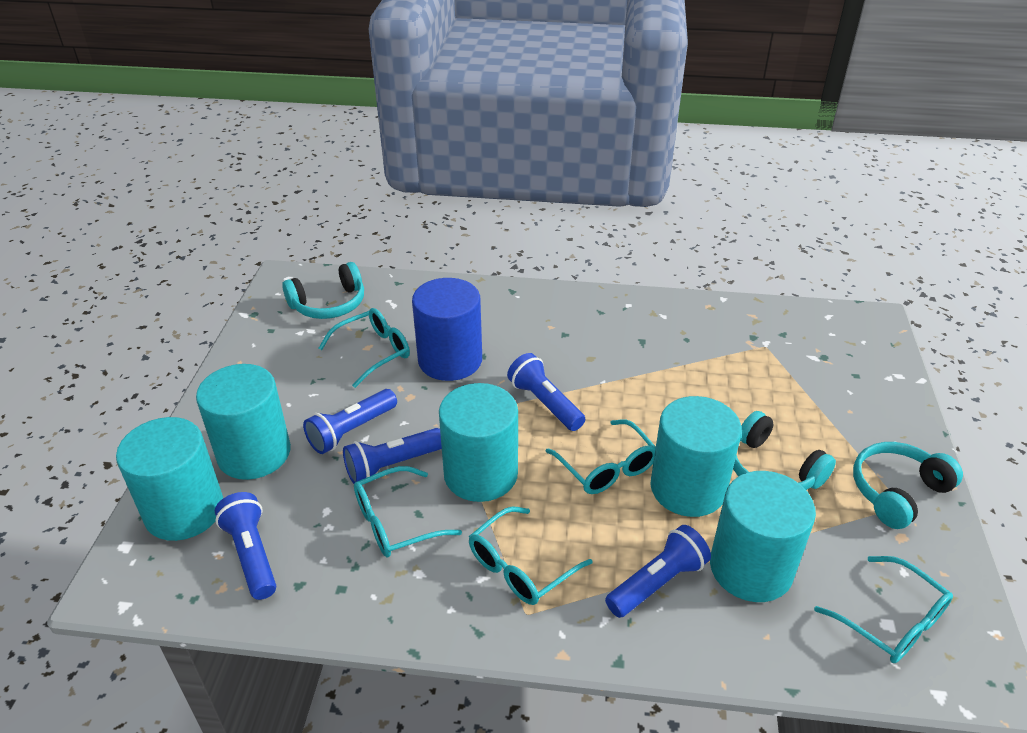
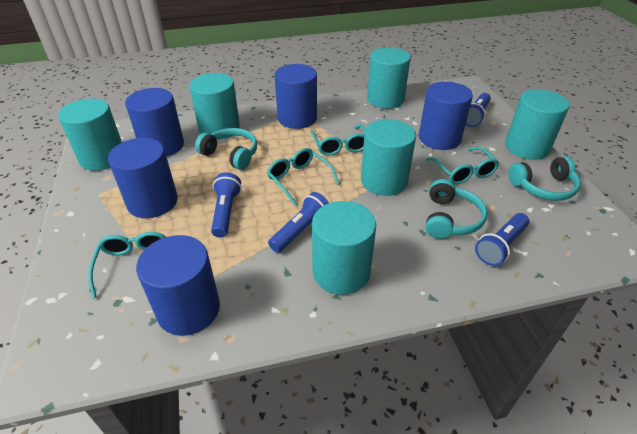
blue cylinder: 1 -> 5
blue flashlight: 5 -> 4
turquoise cylinder: 5 -> 6
turquoise glasses: 5 -> 4

